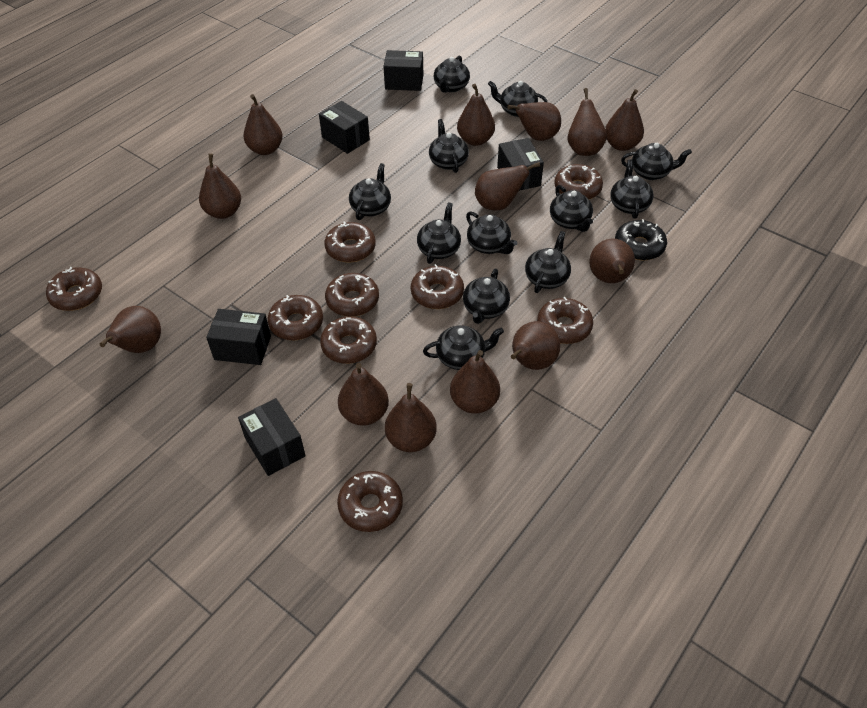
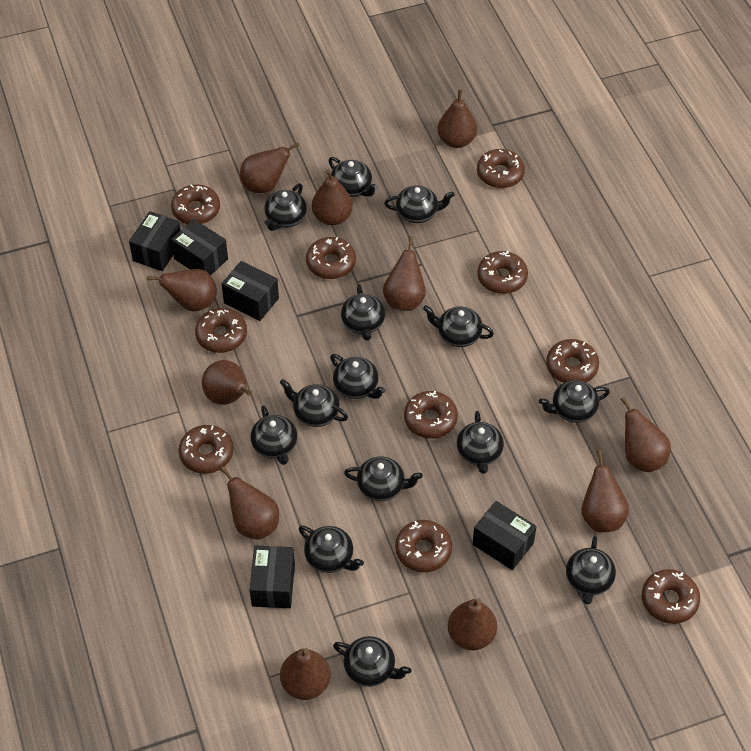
black donut: 1 -> 0
black teapot: 12 -> 14
brown donut: 9 -> 10
brown pear: 13 -> 11

